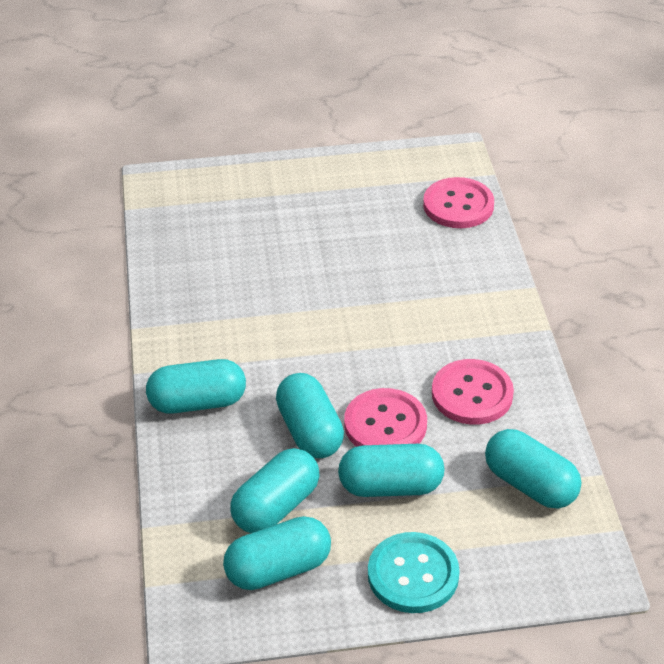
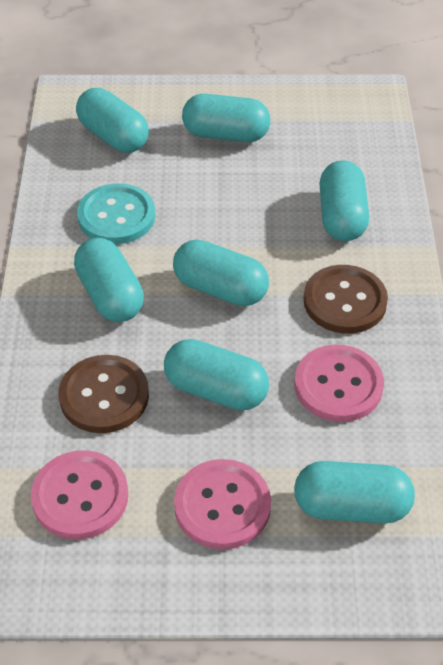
brown button: 0 -> 2
turquoise capsule: 6 -> 7

